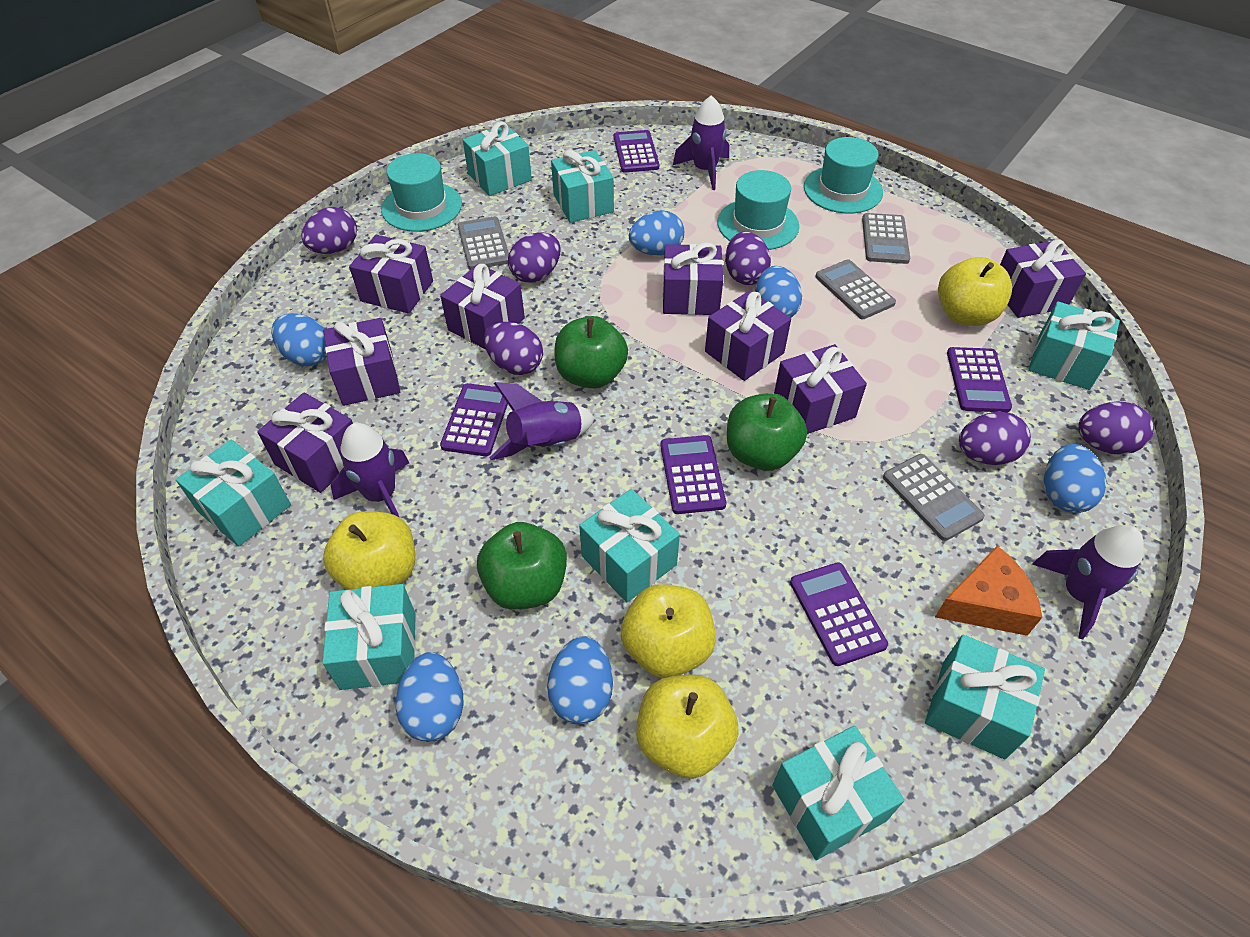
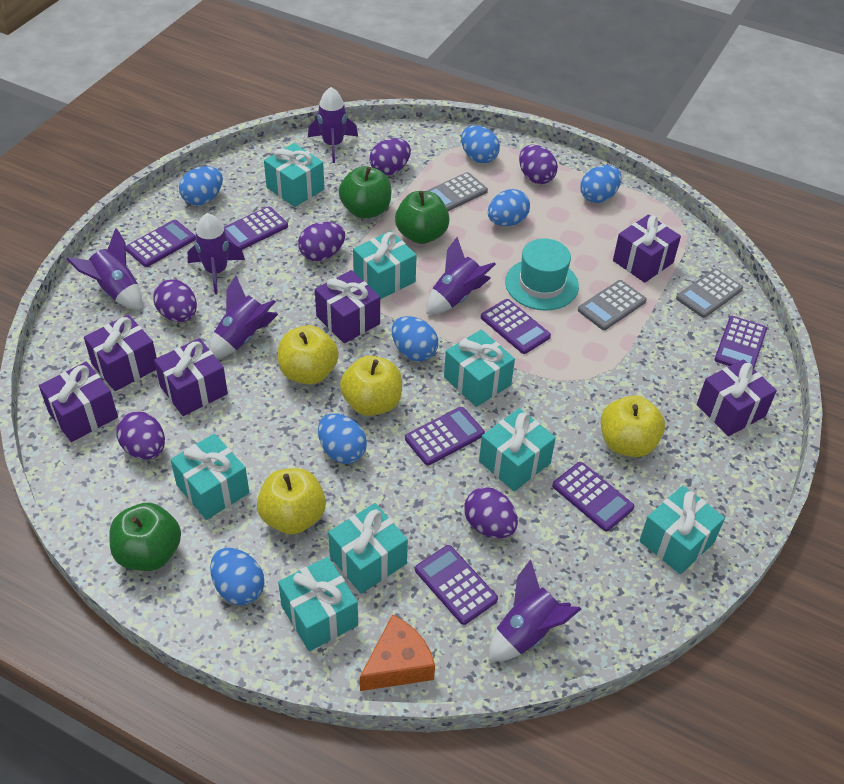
blue egg: 6 -> 7
grey calculator: 4 -> 3
purple calculator: 5 -> 7
purple gift: 8 -> 6
purple rocket: 4 -> 6
turquoise hat: 3 -> 1

